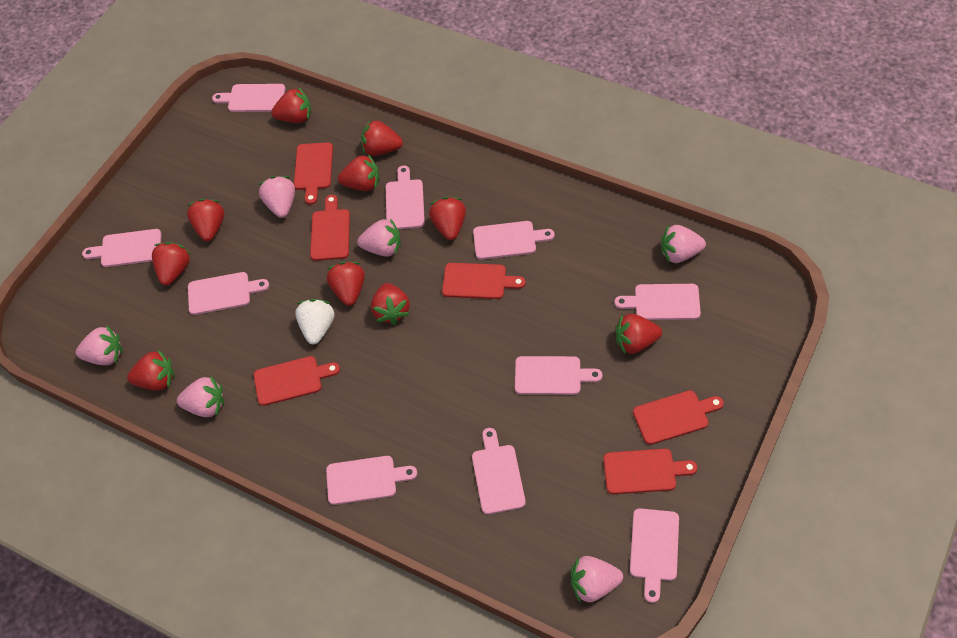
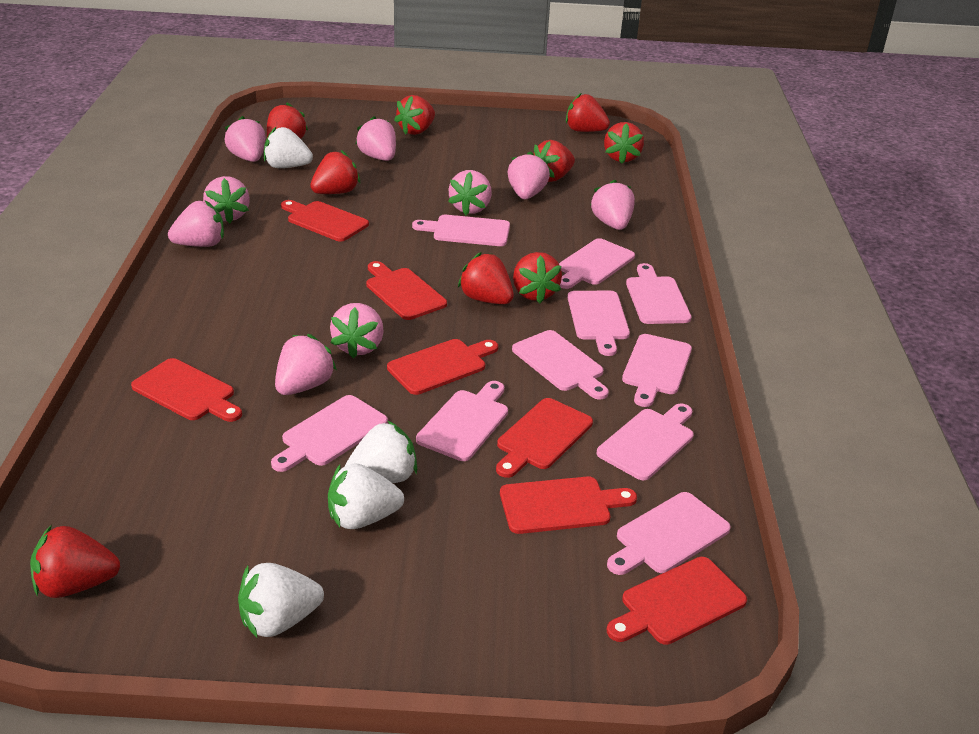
pink strawberry: 6 -> 9
red cutting board: 6 -> 7
red strawberry: 10 -> 9
white strawberry: 1 -> 4

